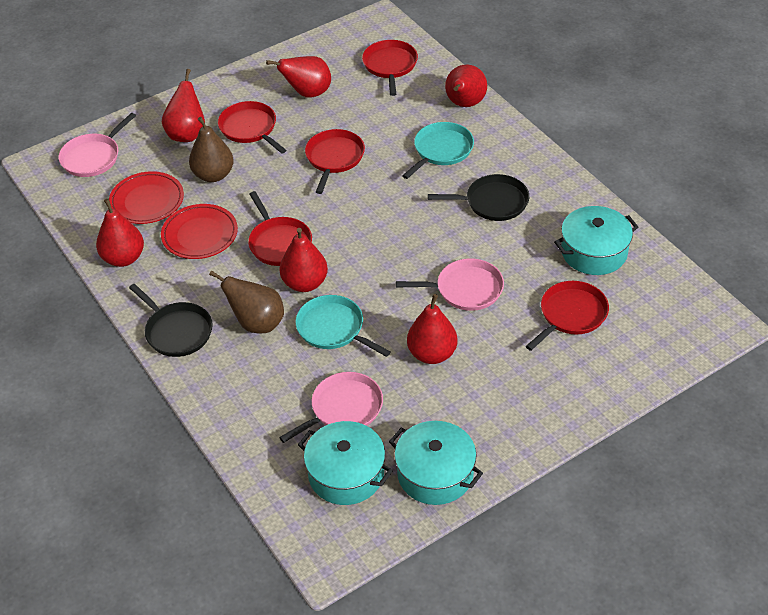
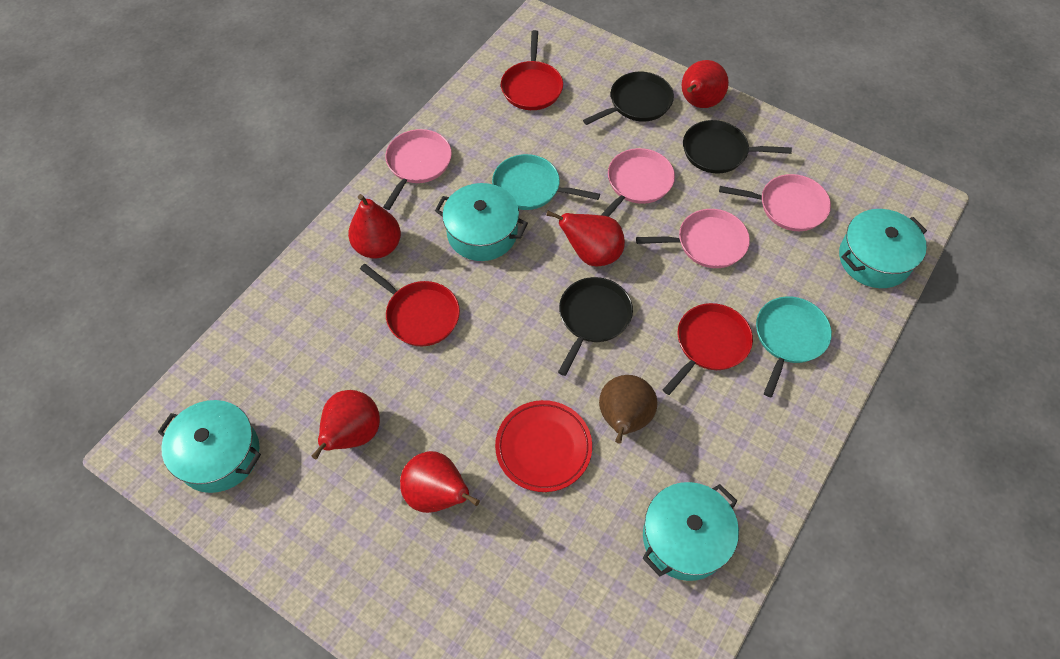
black pan: 2 -> 3
brown pear: 2 -> 1
pink pan: 3 -> 4
red pan: 5 -> 3
red pear: 6 -> 5
red plate: 2 -> 1
turquoise pot: 3 -> 4

